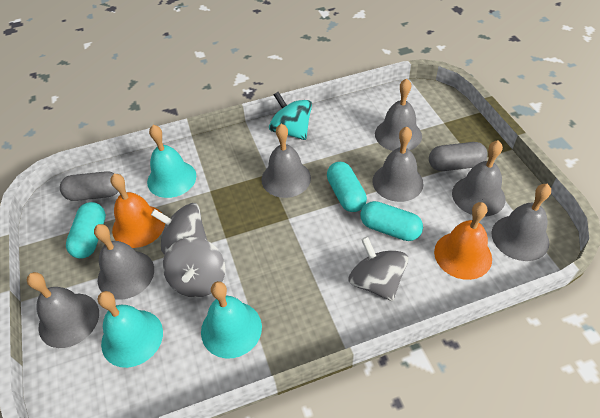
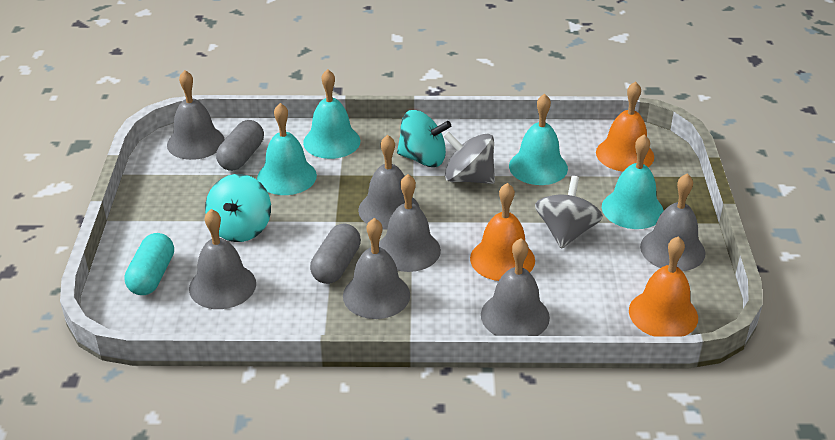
grey spinning top: 3 -> 2
orange bell: 2 -> 3
turquoise bell: 3 -> 4
turquoise capsule: 3 -> 1
turquoise spinning top: 1 -> 2

